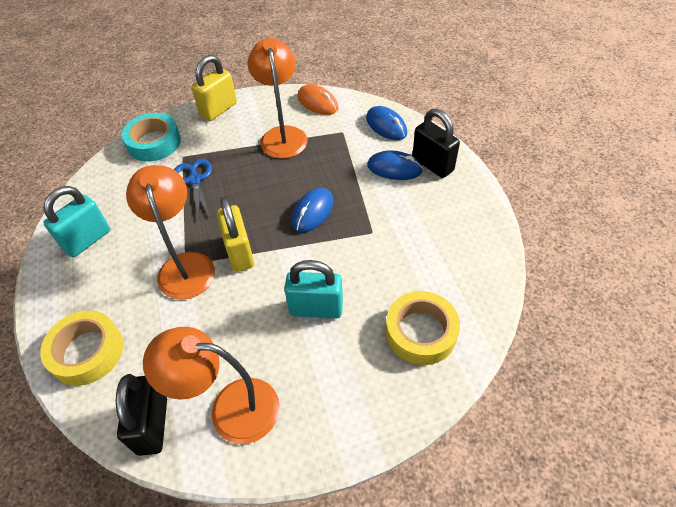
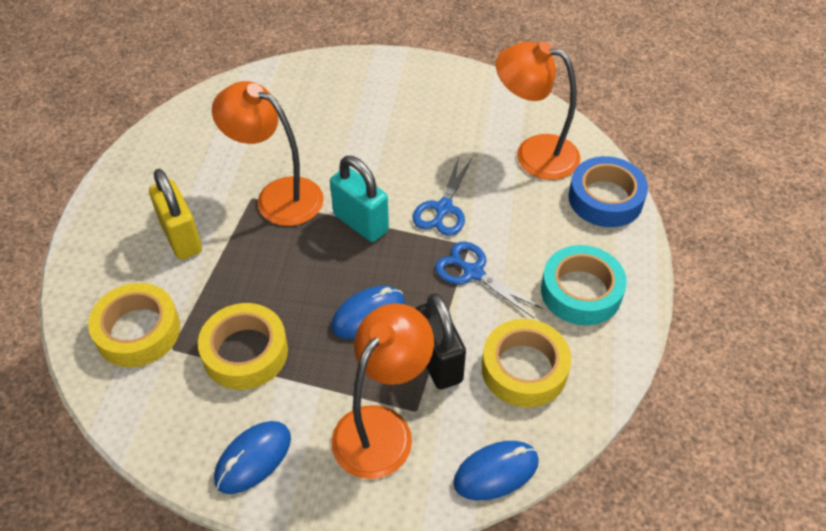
black padlock: 2 -> 1
blue scissors: 1 -> 2
blue tape: 0 -> 1
orange mouse: 1 -> 0
turquoise padlock: 2 -> 1
yellow padlock: 2 -> 1
yellow tape: 2 -> 3

